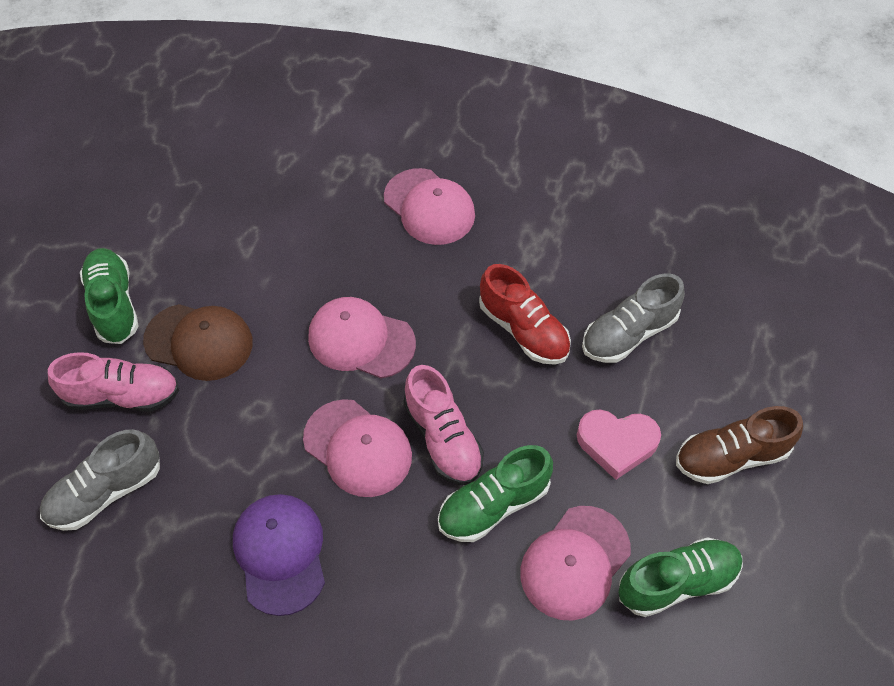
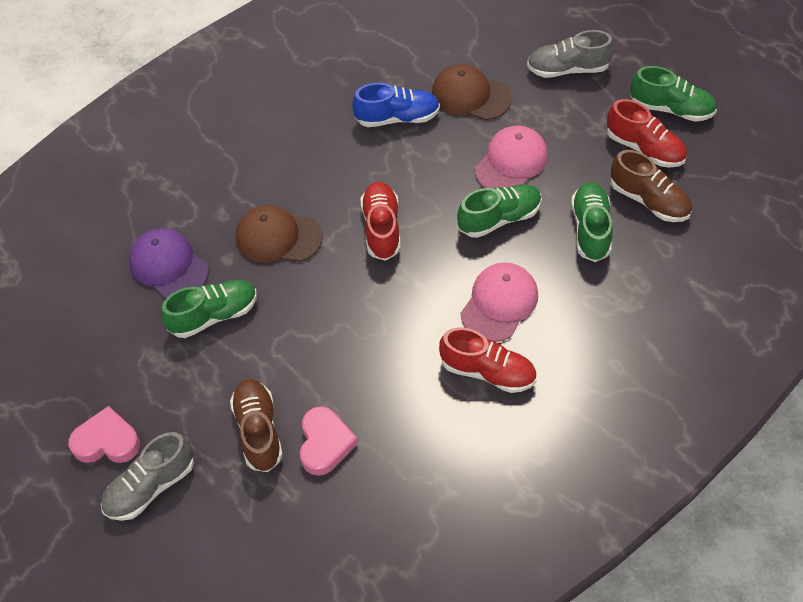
blue shoe: 0 -> 1
brown cap: 1 -> 2
brown shoe: 1 -> 2
green shoe: 3 -> 4
pink cap: 4 -> 2
pink heart: 1 -> 2
pink shoe: 2 -> 0
red shoe: 1 -> 3

